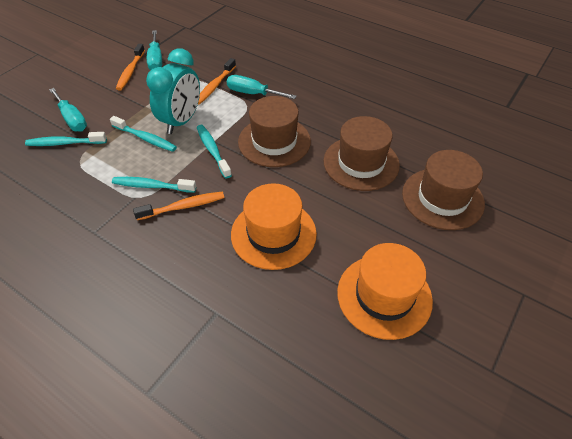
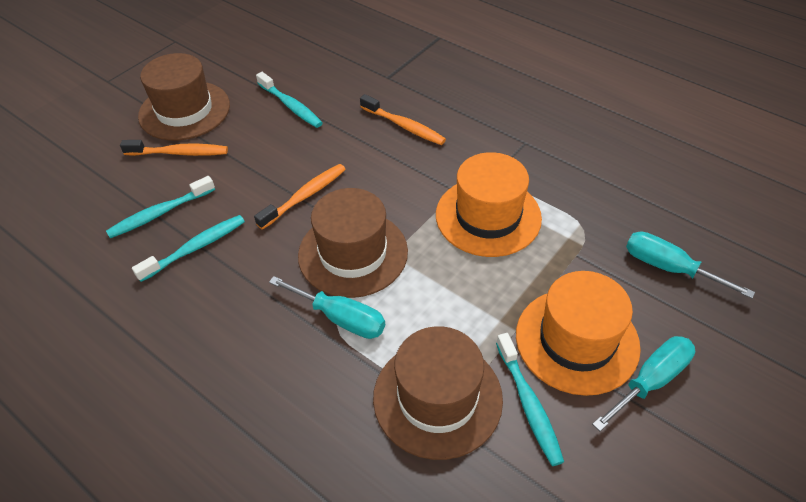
turquoise clock: 1 -> 0

